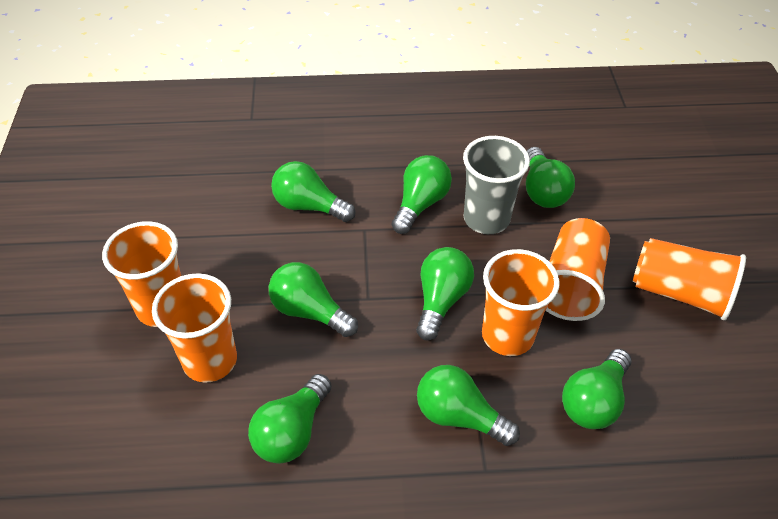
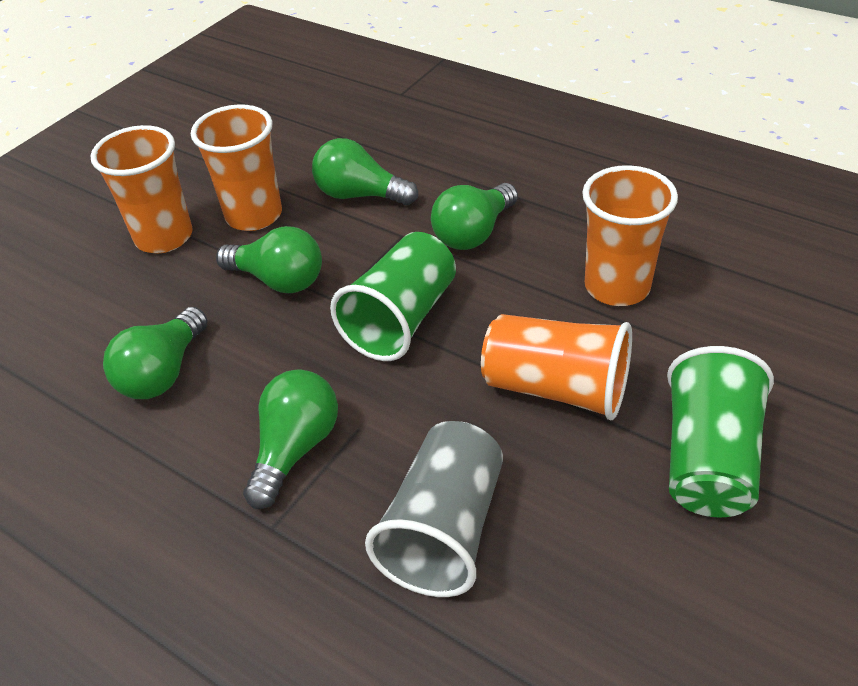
green cup: 0 -> 2
green light bulb: 8 -> 5
orange cup: 5 -> 4

